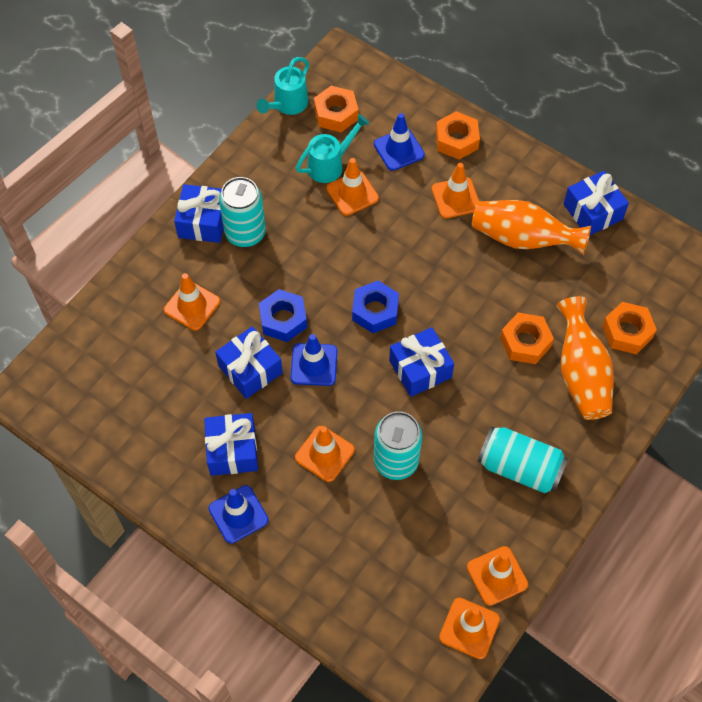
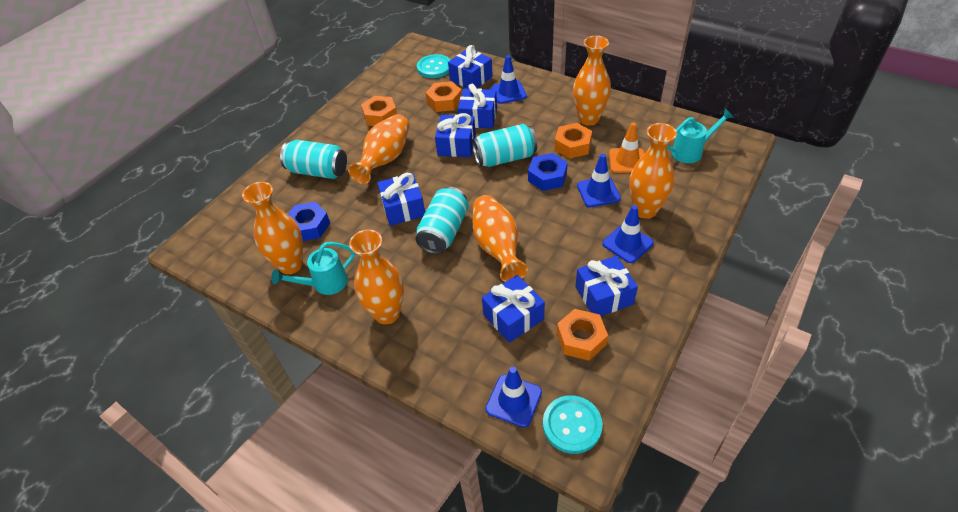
blue gift: 5 -> 6
blue traffic cone: 3 -> 4
orange traffic cone: 6 -> 1
orange vase: 2 -> 6
turquoise button: 0 -> 2

